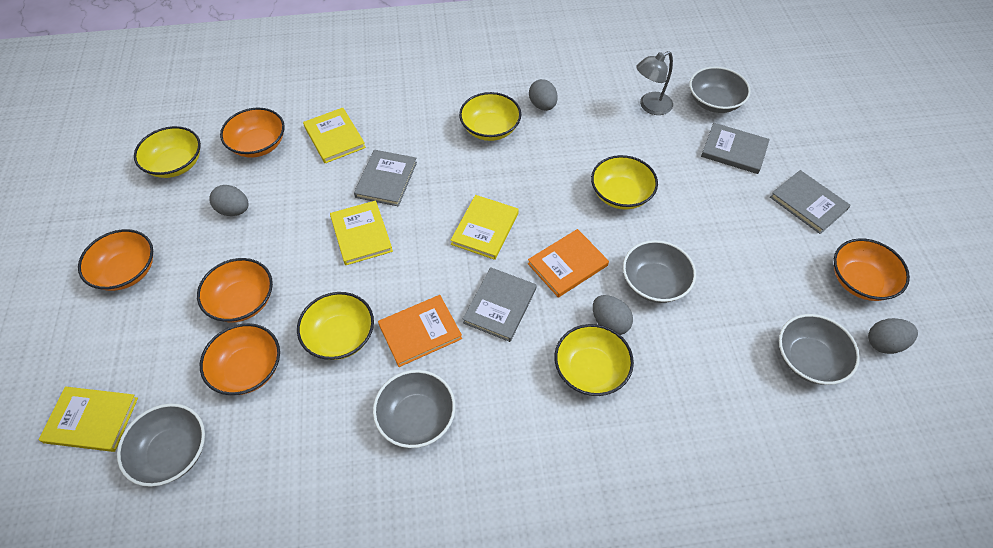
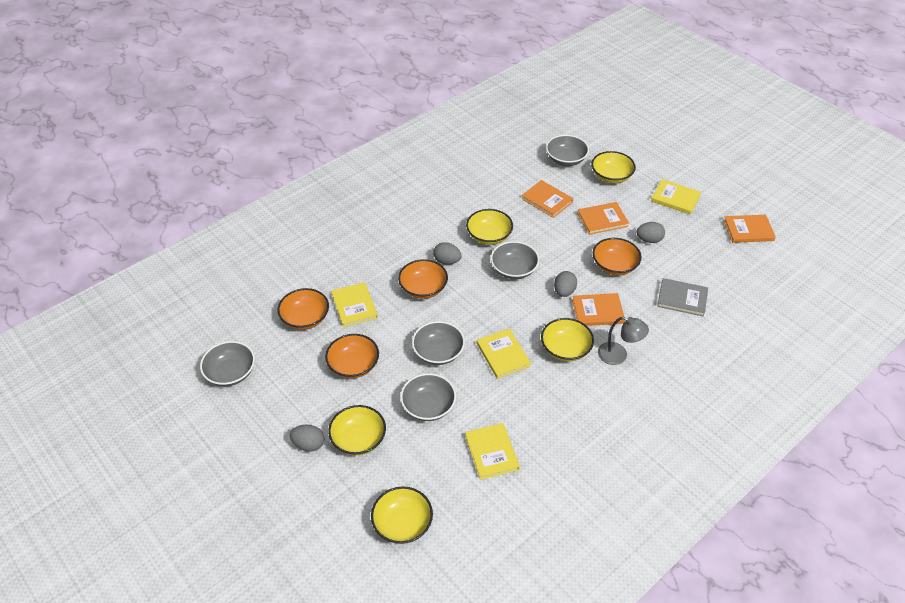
grey book: 4 -> 1
orange book: 2 -> 4
orange bowl: 5 -> 4

